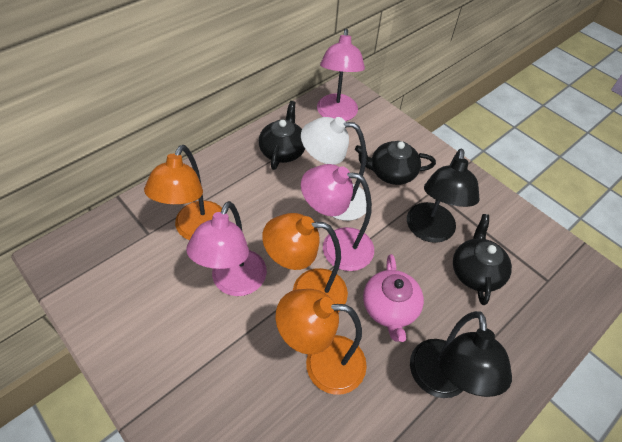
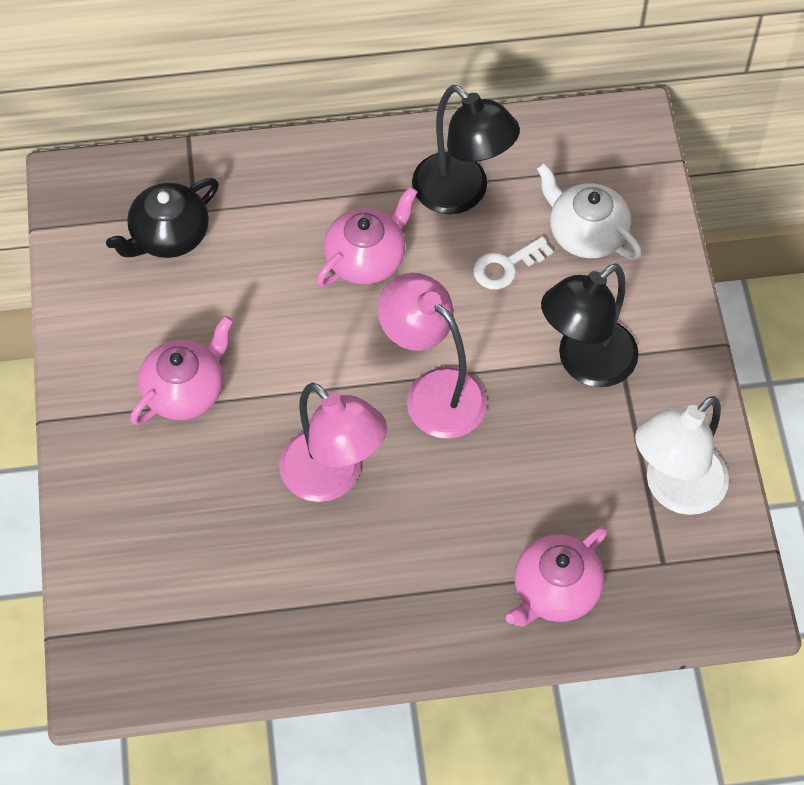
black teapot: 3 -> 1
orange lamp: 3 -> 0
pink lamp: 3 -> 2
pink teapot: 1 -> 3
white key: 0 -> 1
white teapot: 0 -> 1

